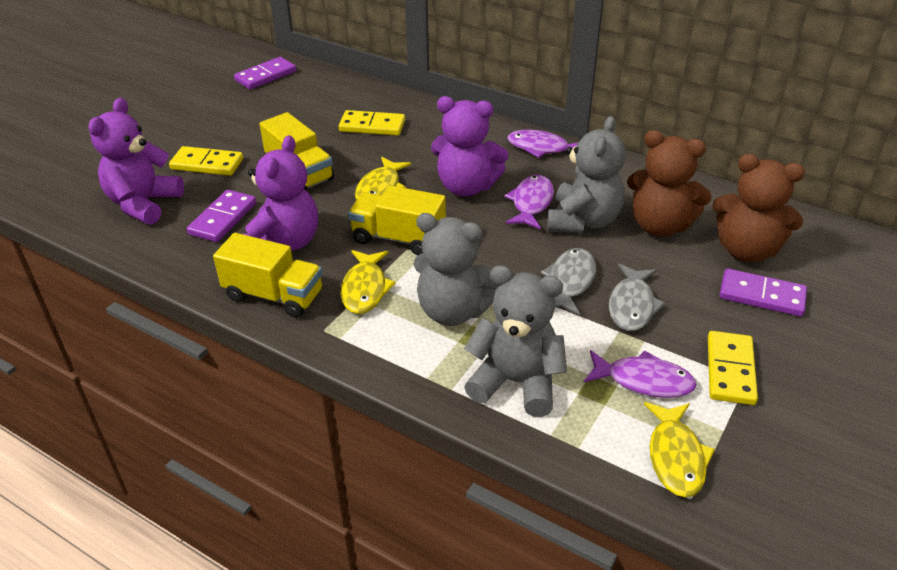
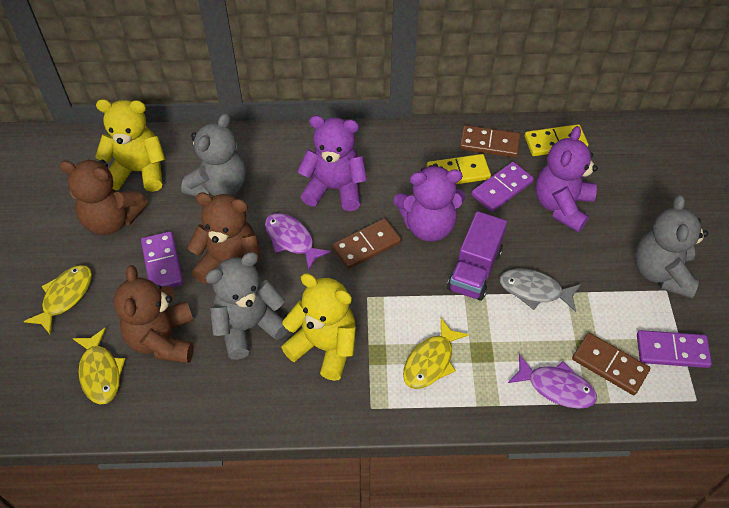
brown domino: 0 -> 3
brown teddy bear: 2 -> 3
grey fish: 2 -> 1
purple fish: 3 -> 2
purple truck: 0 -> 1
yellow domino: 3 -> 2
yellow teddy bear: 0 -> 2
yellow truck: 3 -> 0

